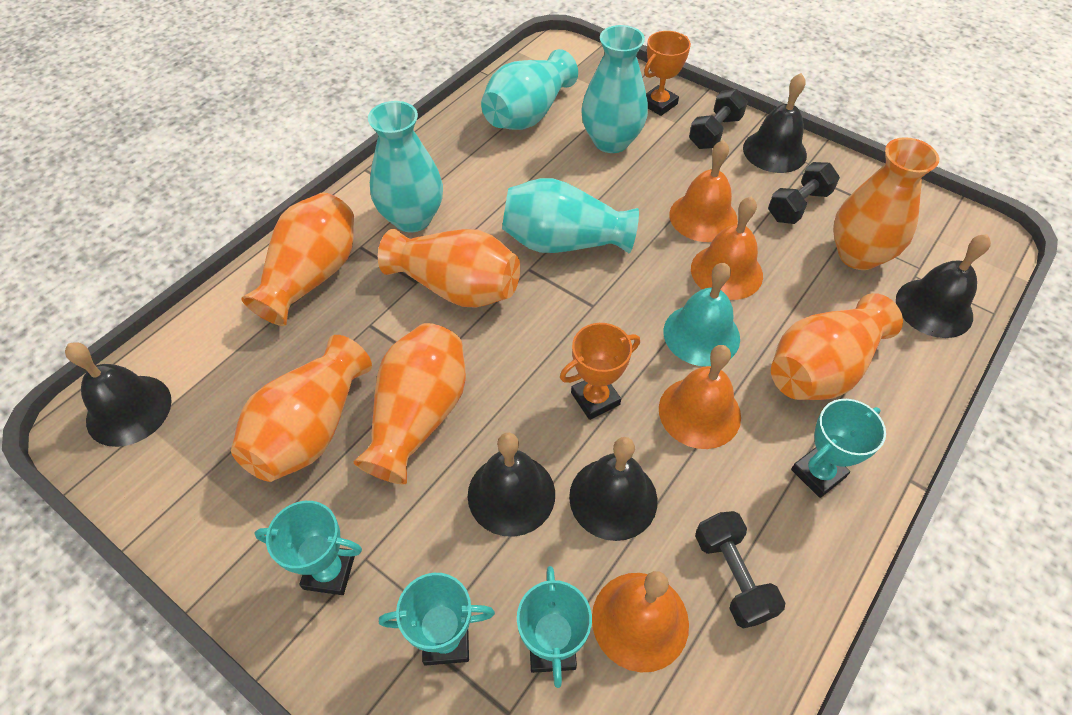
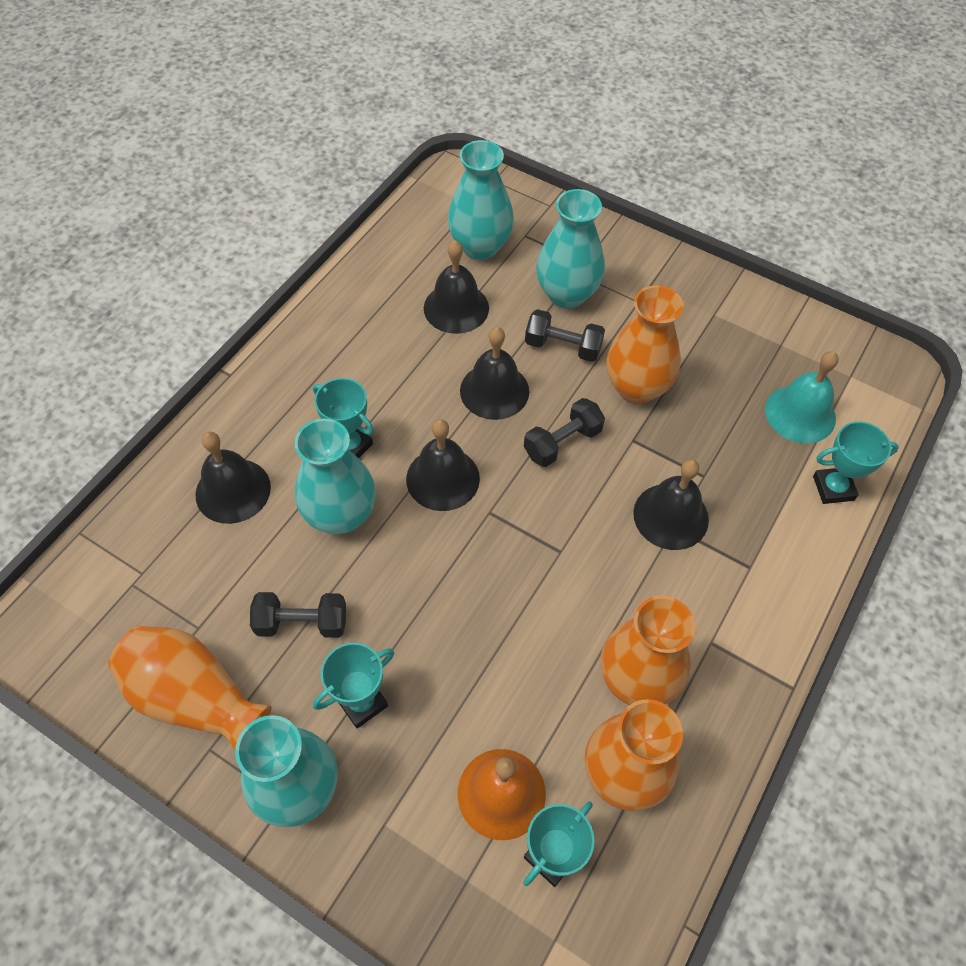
orange bell: 4 -> 1
orange trophy: 2 -> 0
orange vase: 6 -> 4

